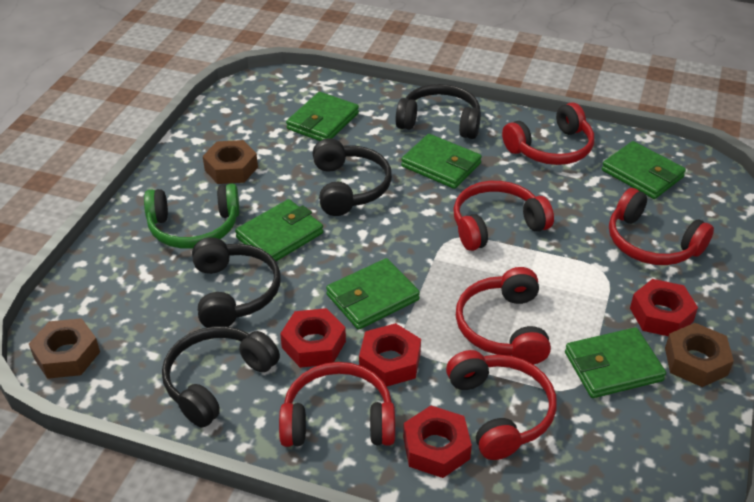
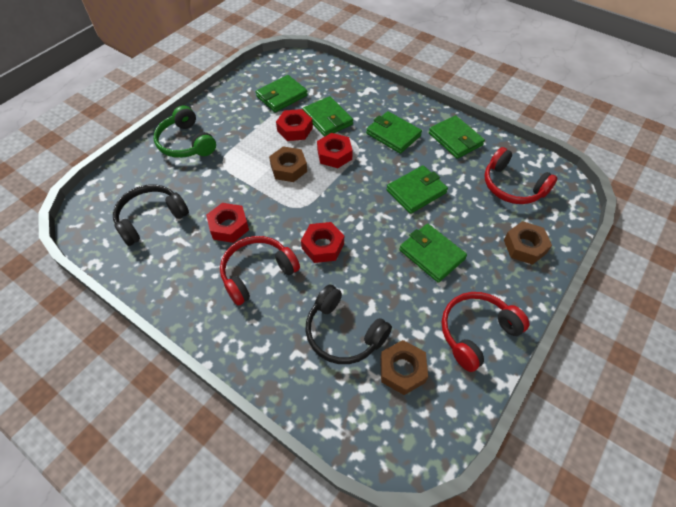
black headphones: 4 -> 2
red headphones: 6 -> 3

